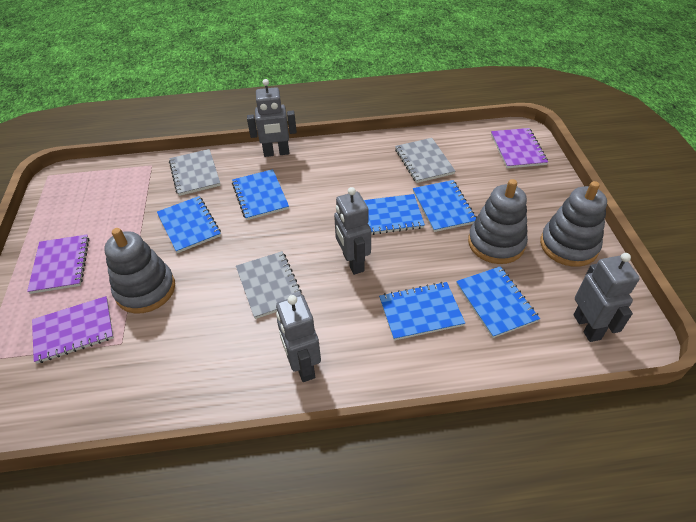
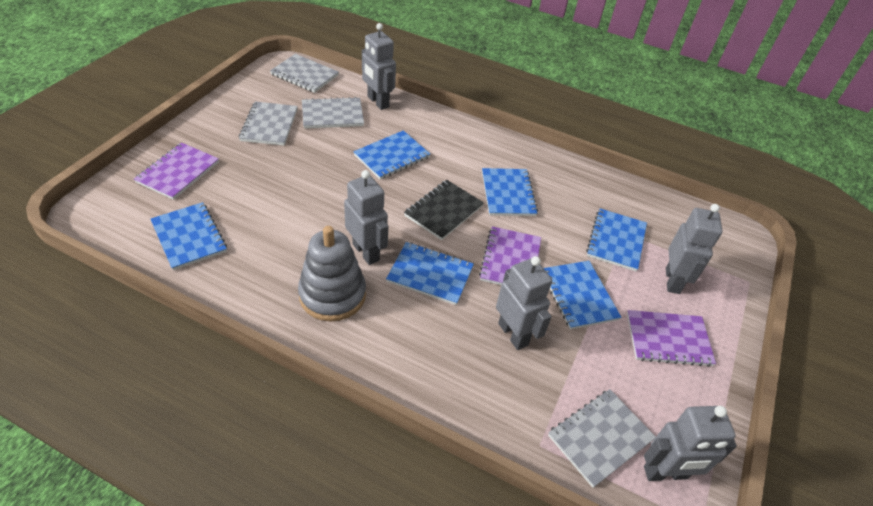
black notebook: 0 -> 1
grey notebook: 3 -> 4
grey robot: 4 -> 5
grey stacking toy: 3 -> 1

